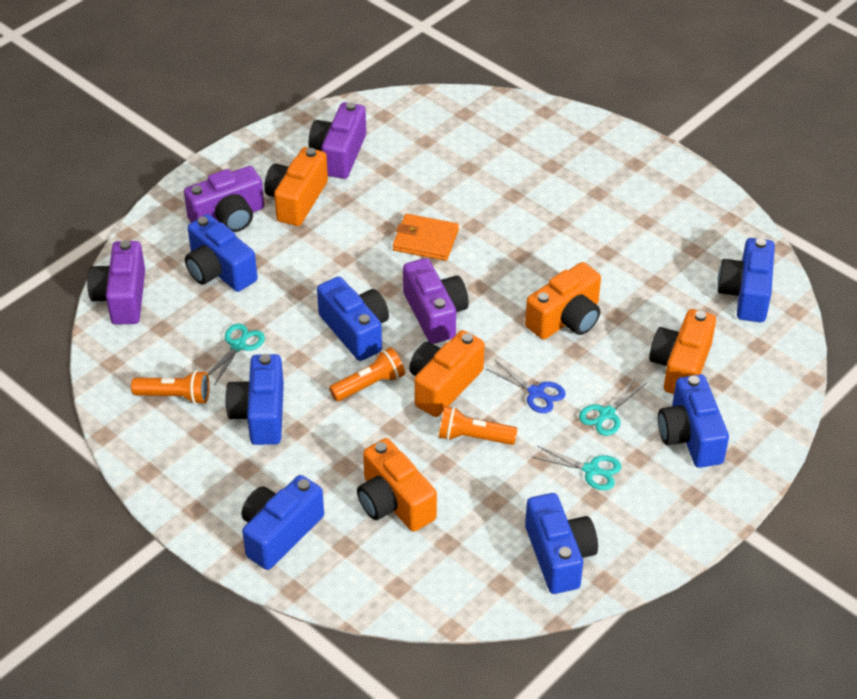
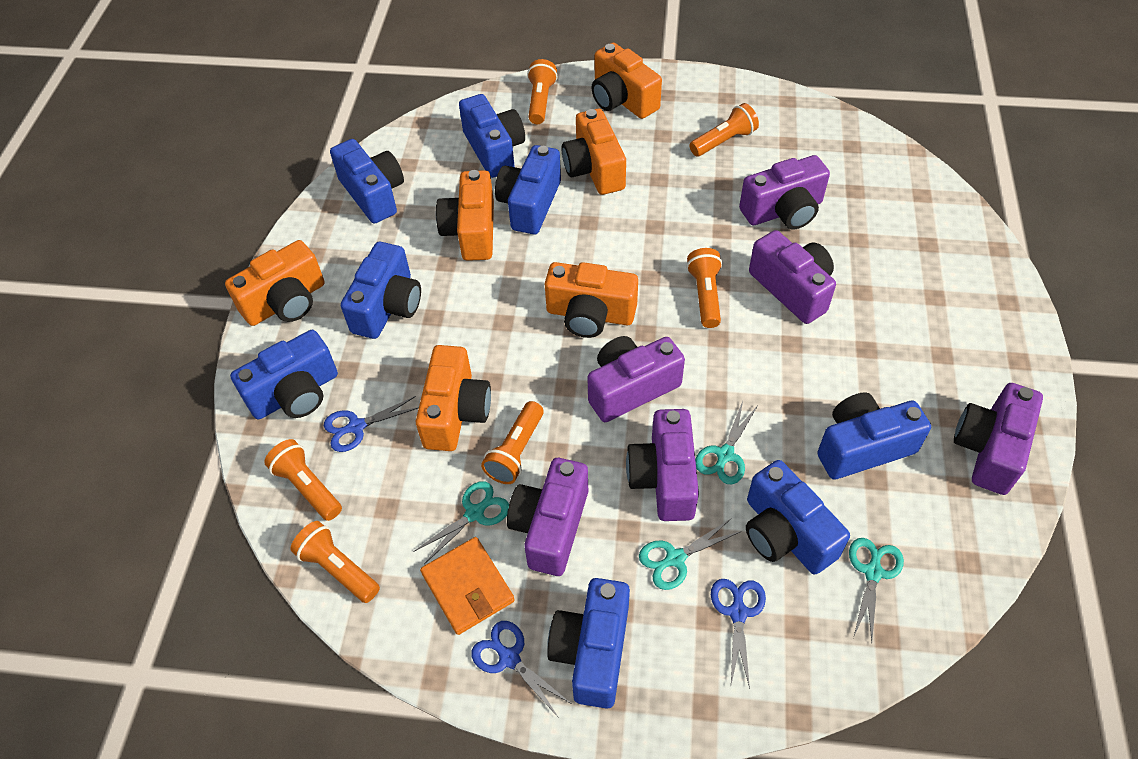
blue camera: 7 -> 8
blue scissors: 1 -> 3
orange camera: 5 -> 6
orange flashlight: 3 -> 6
purple camera: 4 -> 6
turquoise scissors: 3 -> 4

